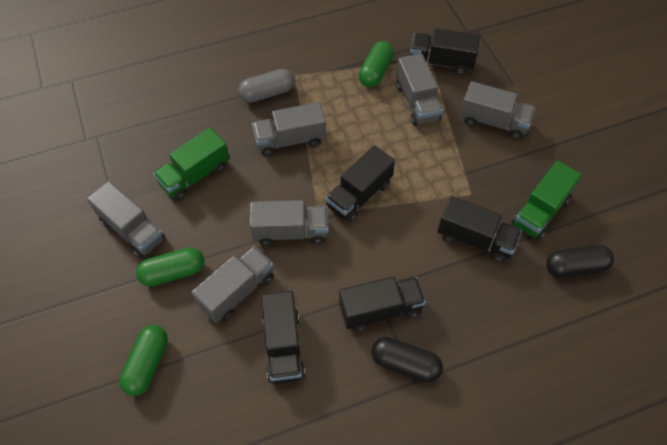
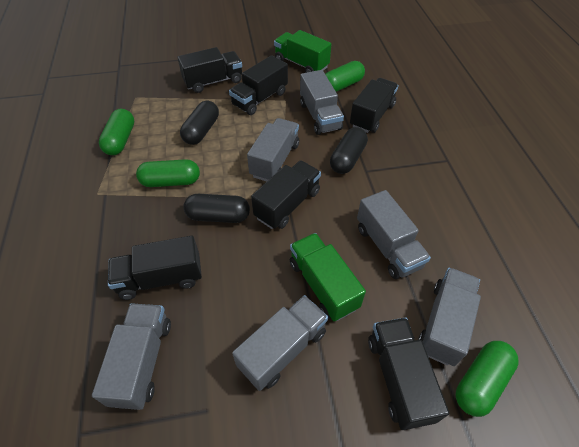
black capsule: 2 -> 3
black truck: 5 -> 6
green capsule: 3 -> 4
grey capsule: 1 -> 0

